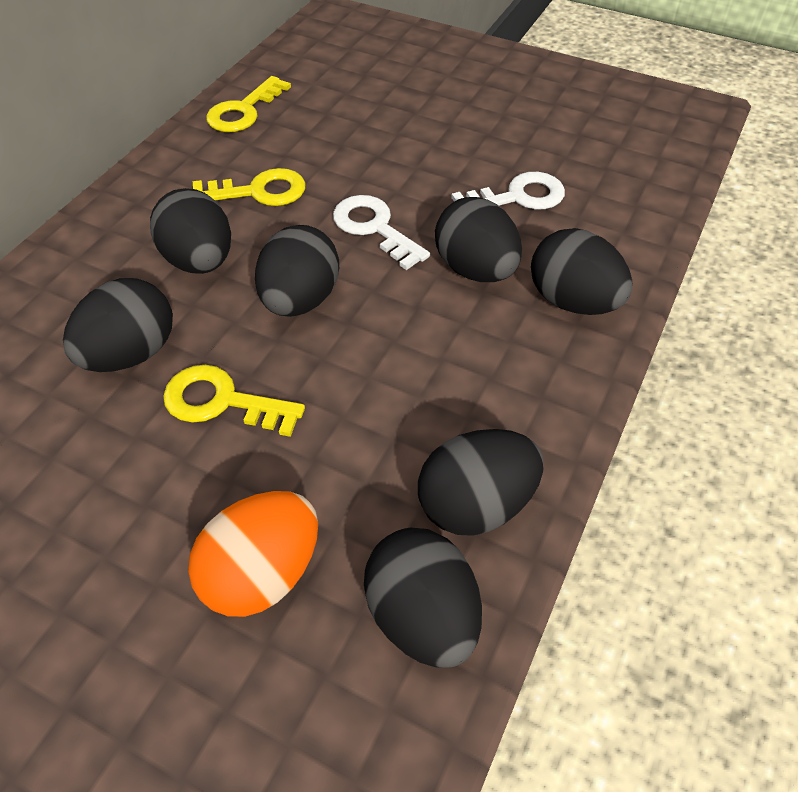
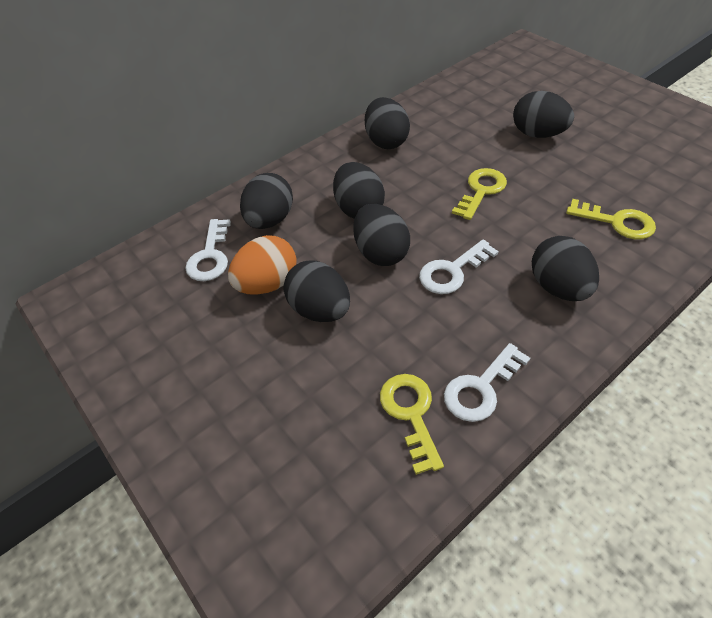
white key: 2 -> 3

